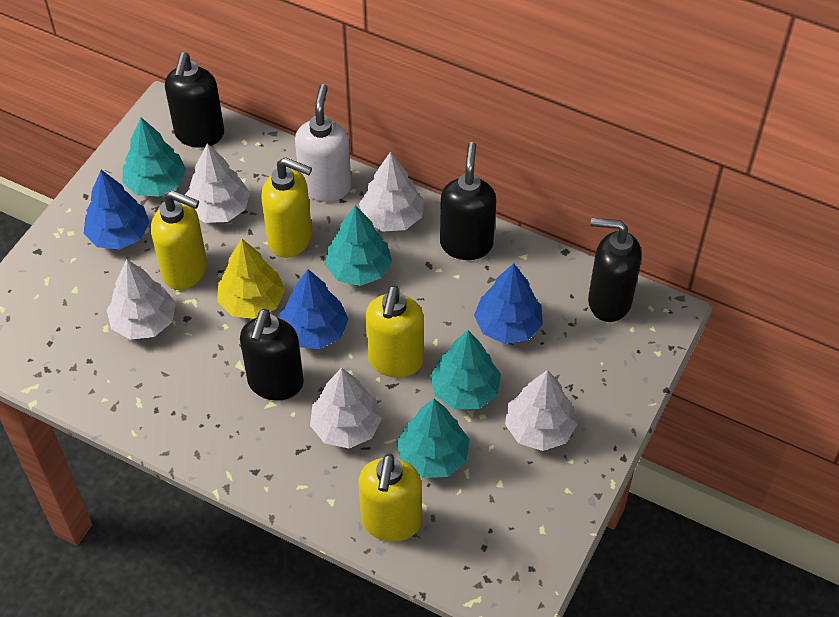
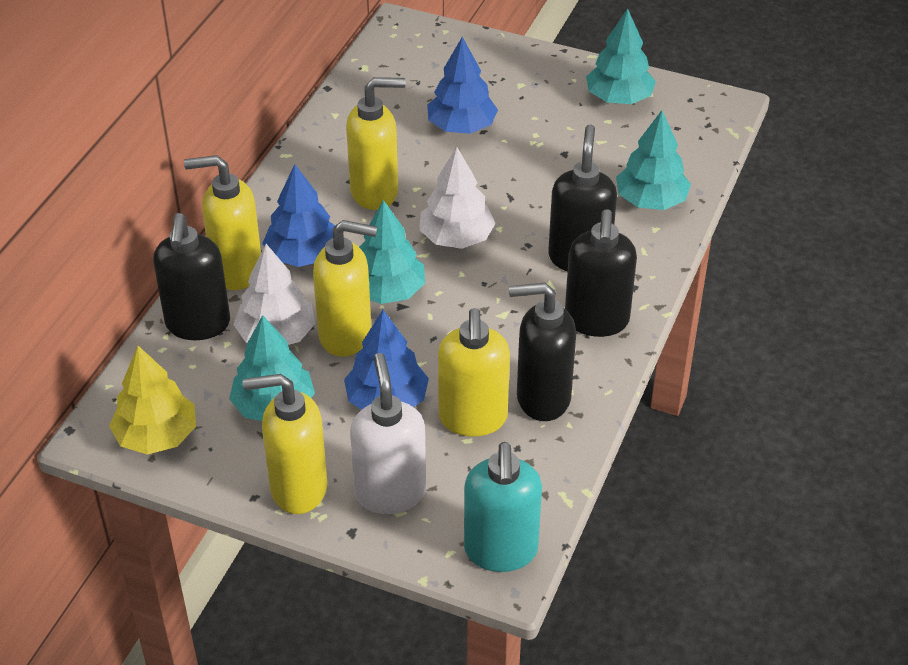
turquoise soap dispenser: 0 -> 1
white tree: 5 -> 2
yellow soap dispenser: 4 -> 5

